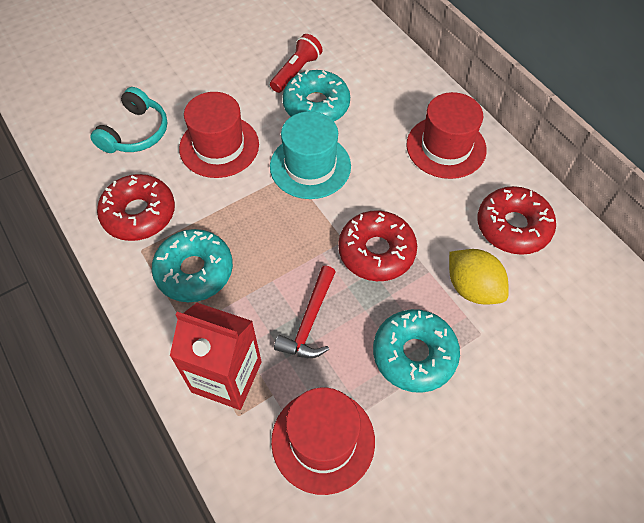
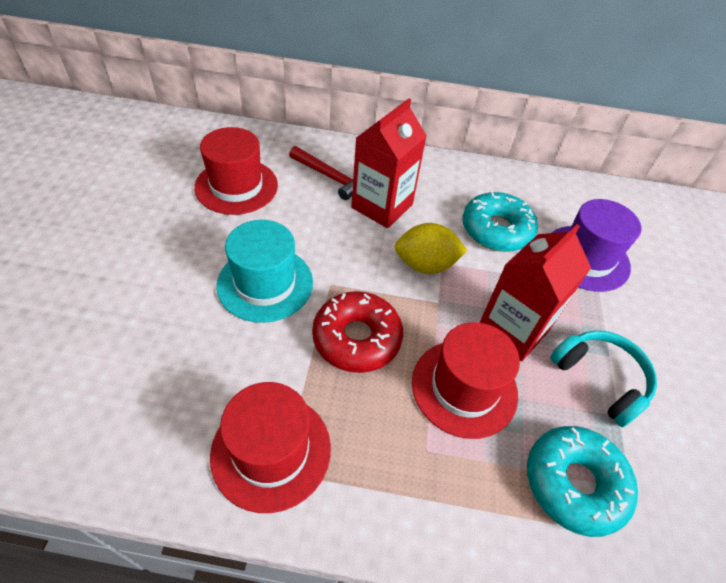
purple hat: 0 -> 1
red carton: 1 -> 2
red donut: 3 -> 1
red flashlight: 1 -> 0
turquoise donut: 3 -> 2

